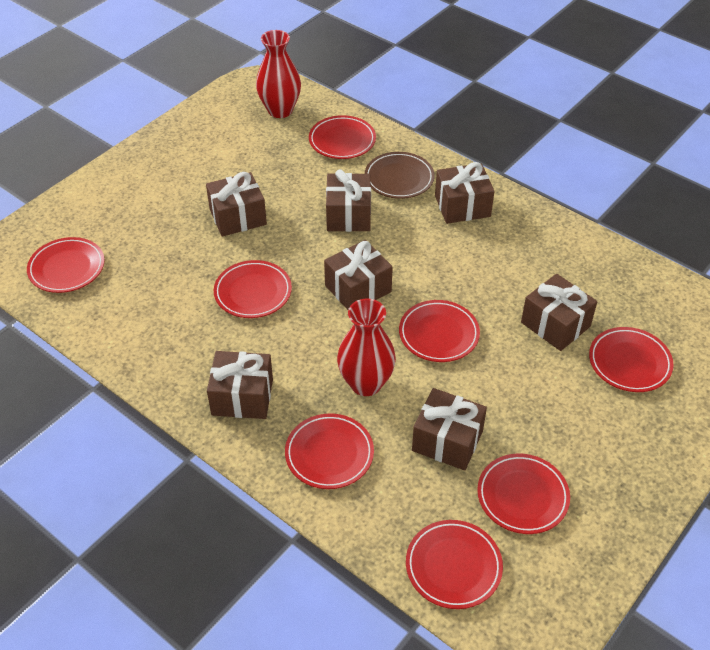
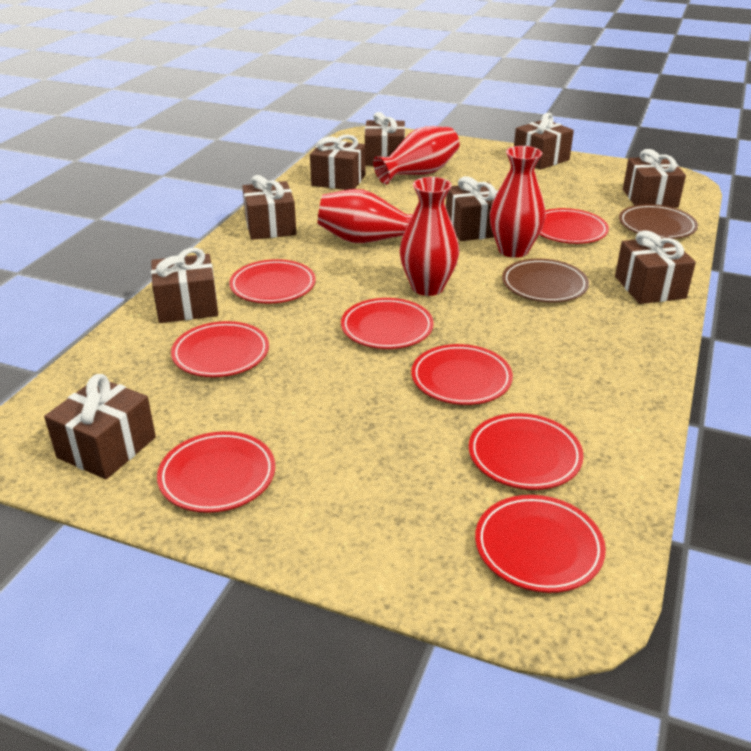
brown gift: 7 -> 9
brown plate: 1 -> 2
red vase: 2 -> 4

